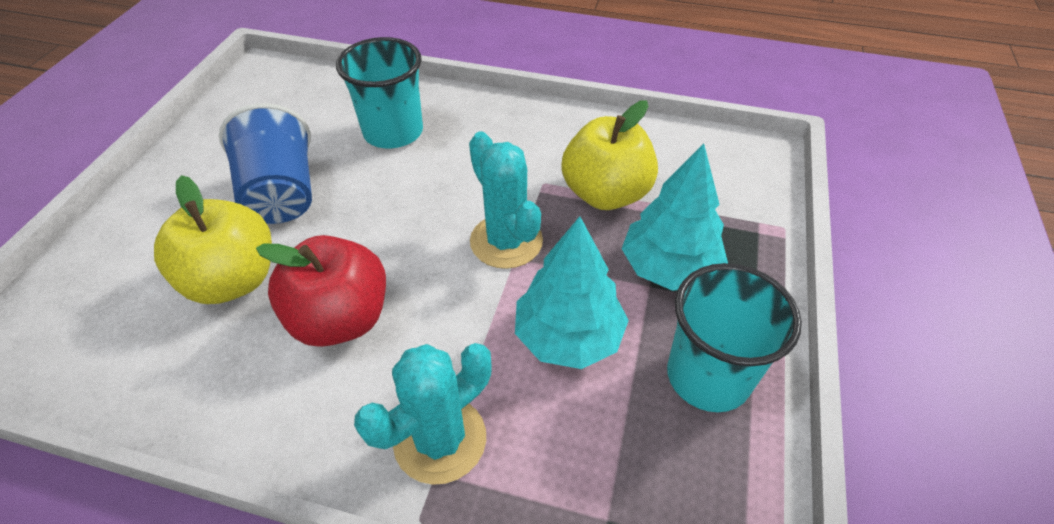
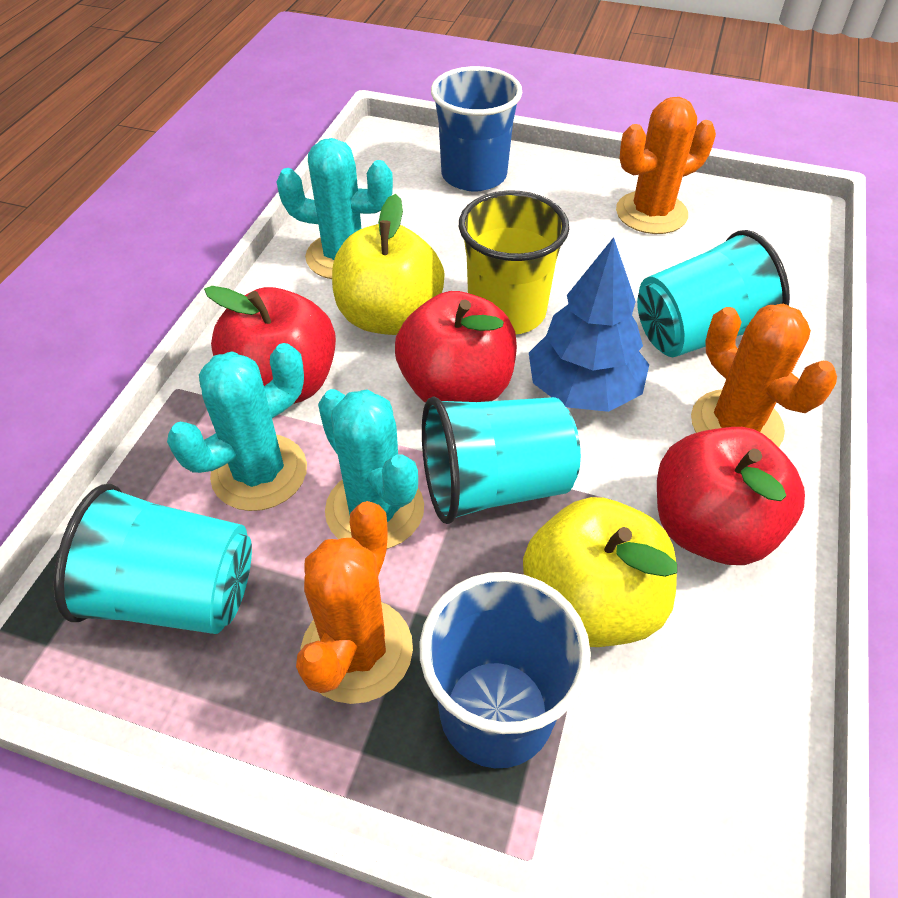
blue cup: 1 -> 2
blue tree: 0 -> 1
orange cactus: 0 -> 3
red apple: 1 -> 3
turquoise cactus: 2 -> 3
turquoise cup: 2 -> 3
turquoise tree: 2 -> 0
yellow cup: 0 -> 1

